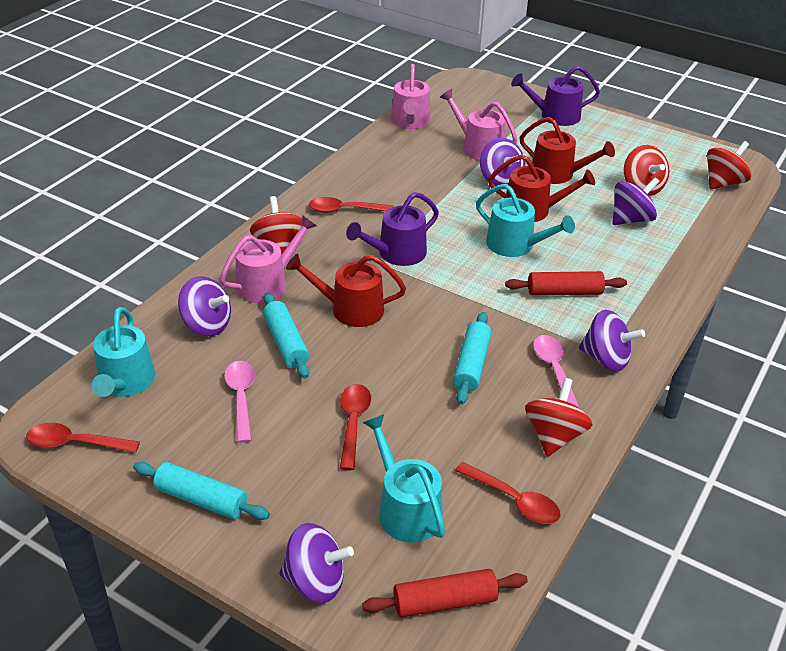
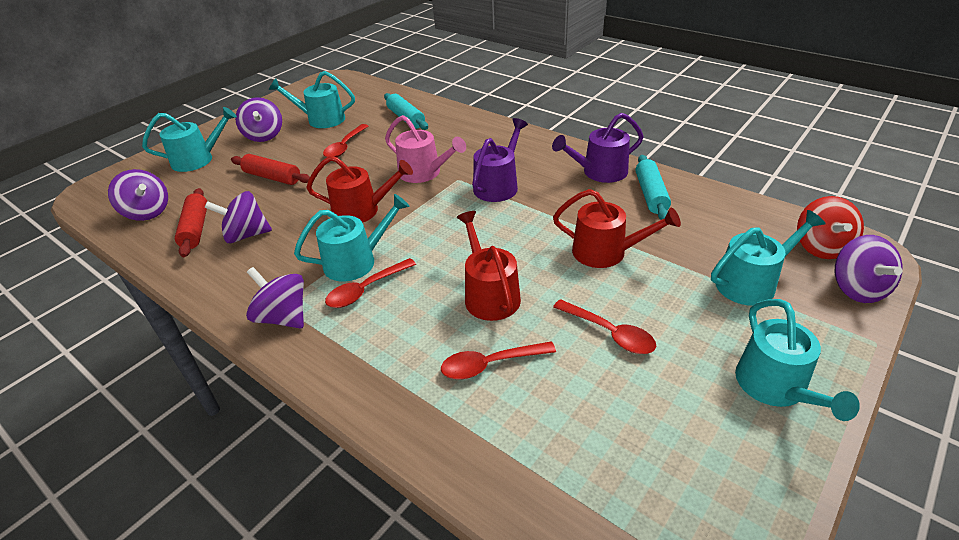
pink spoon: 2 -> 0
pink watering can: 3 -> 1
red spinning top: 4 -> 1
turquoise rolling pin: 3 -> 2
turquoise watering can: 3 -> 5

